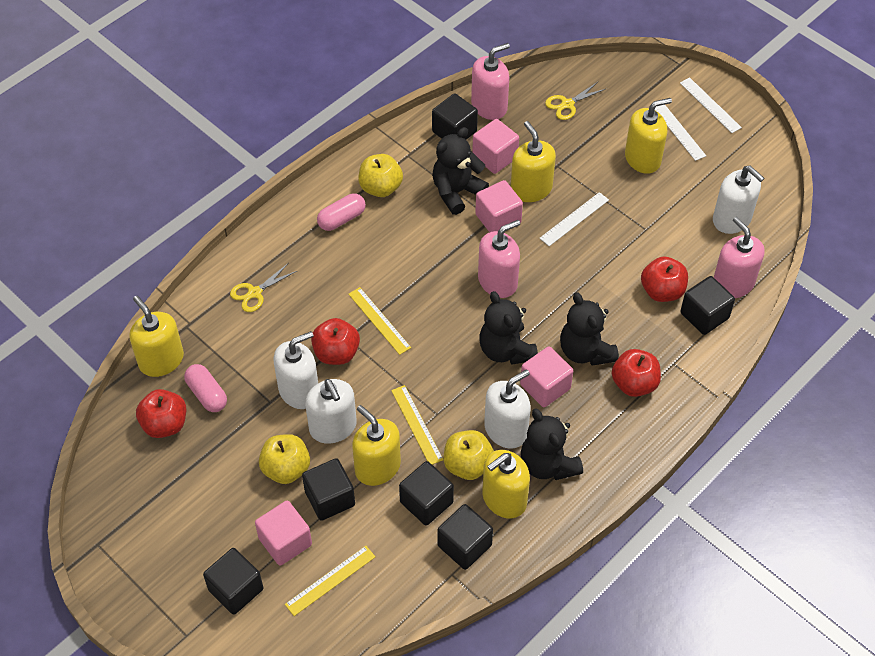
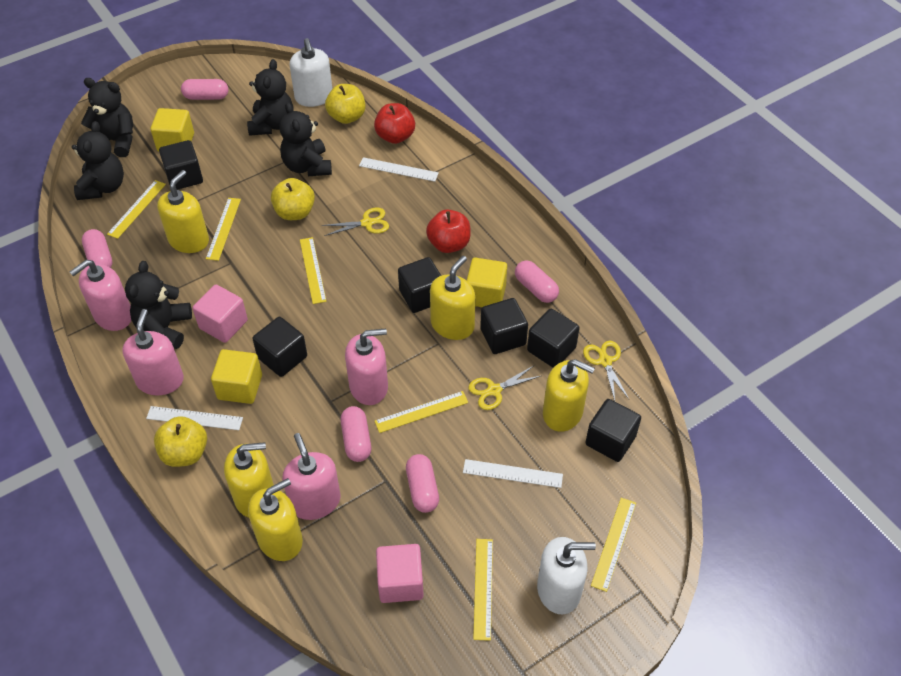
black teddy bear: 4 -> 5
pink capsule: 2 -> 5
pink cube: 4 -> 2
pink soap dispenser: 3 -> 4
red apple: 4 -> 2
white soap dispenser: 4 -> 2
yellow cube: 0 -> 3
yellow ruler: 3 -> 6
yellow scissors: 2 -> 3

